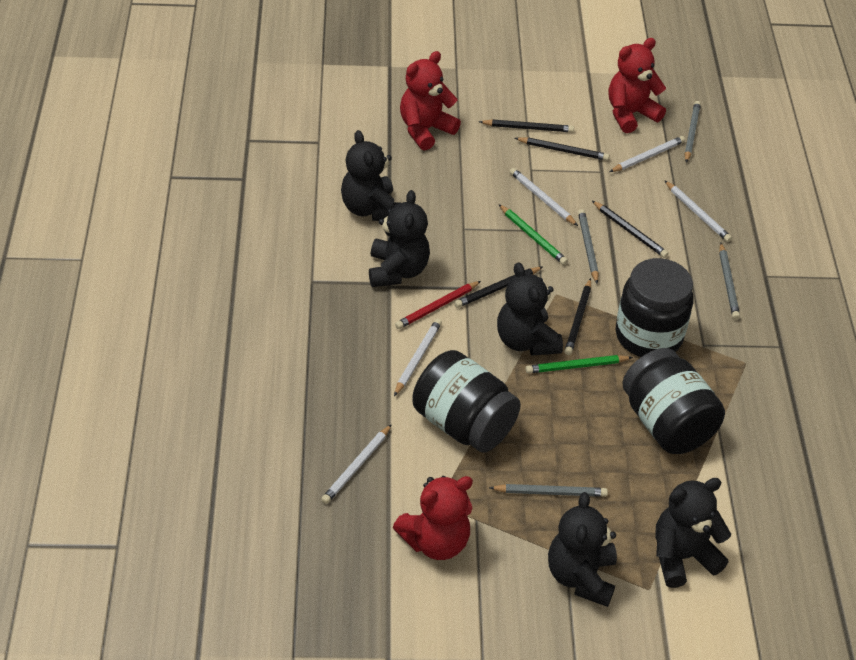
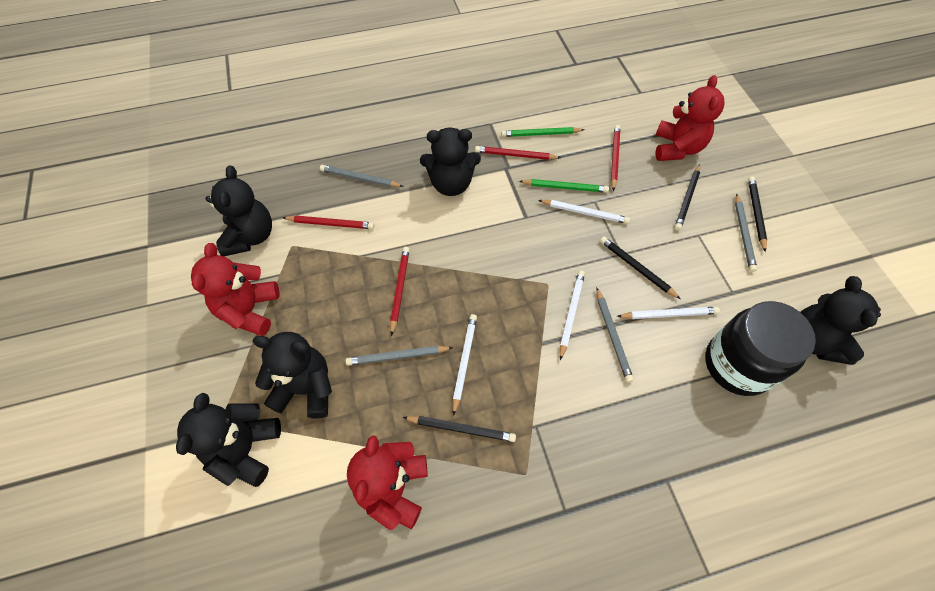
black jar: 3 -> 1
black pencil: 5 -> 4
red pencil: 1 -> 4
white pencil: 5 -> 4

